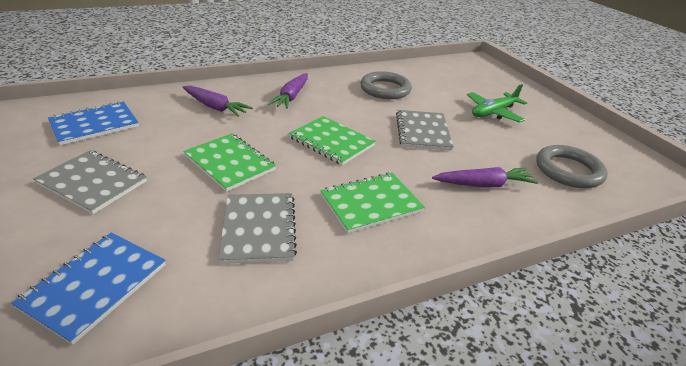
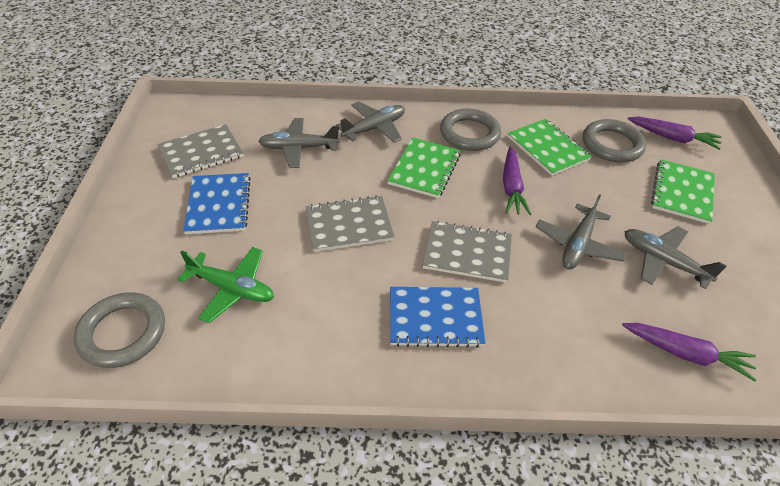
grey plane: 0 -> 4
grey ring: 2 -> 3

